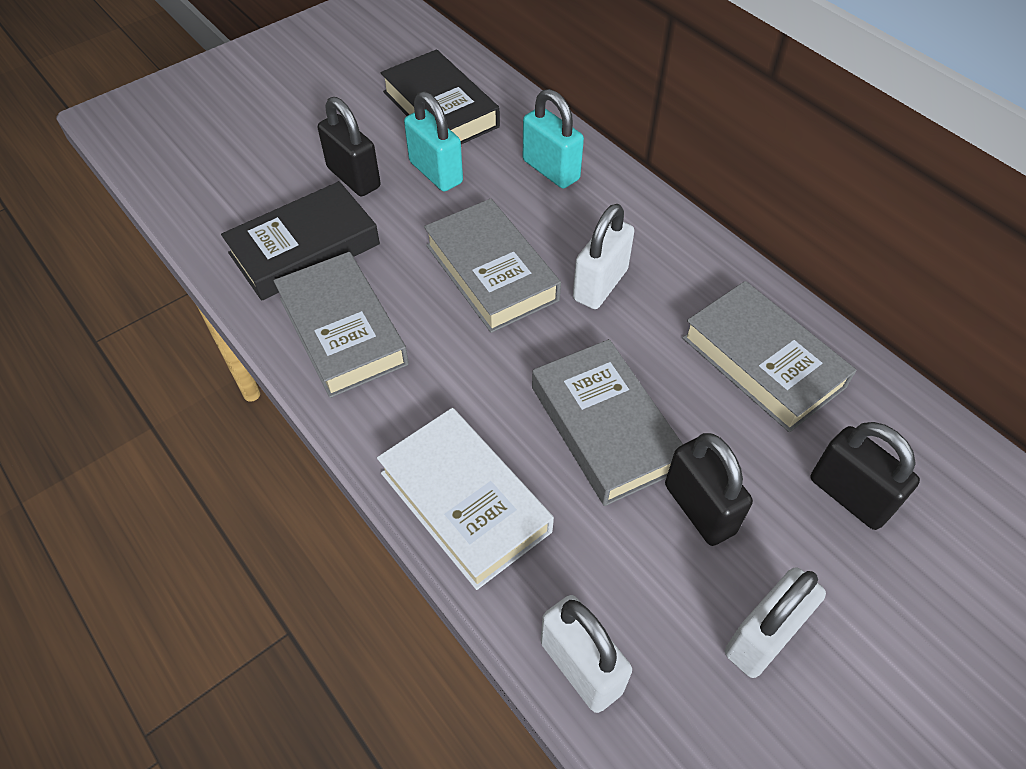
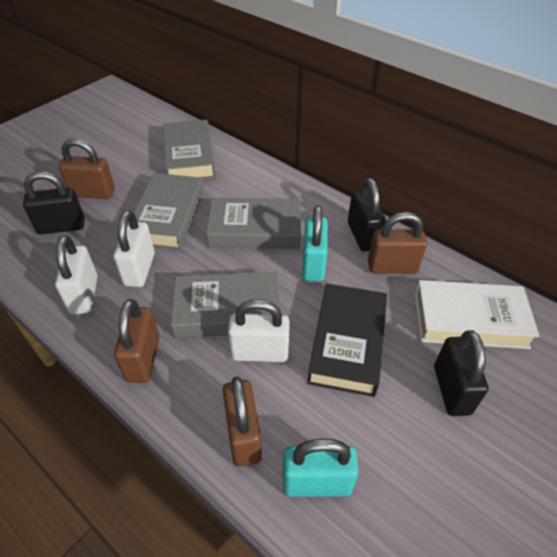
black book: 2 -> 1
brown padlock: 0 -> 4

